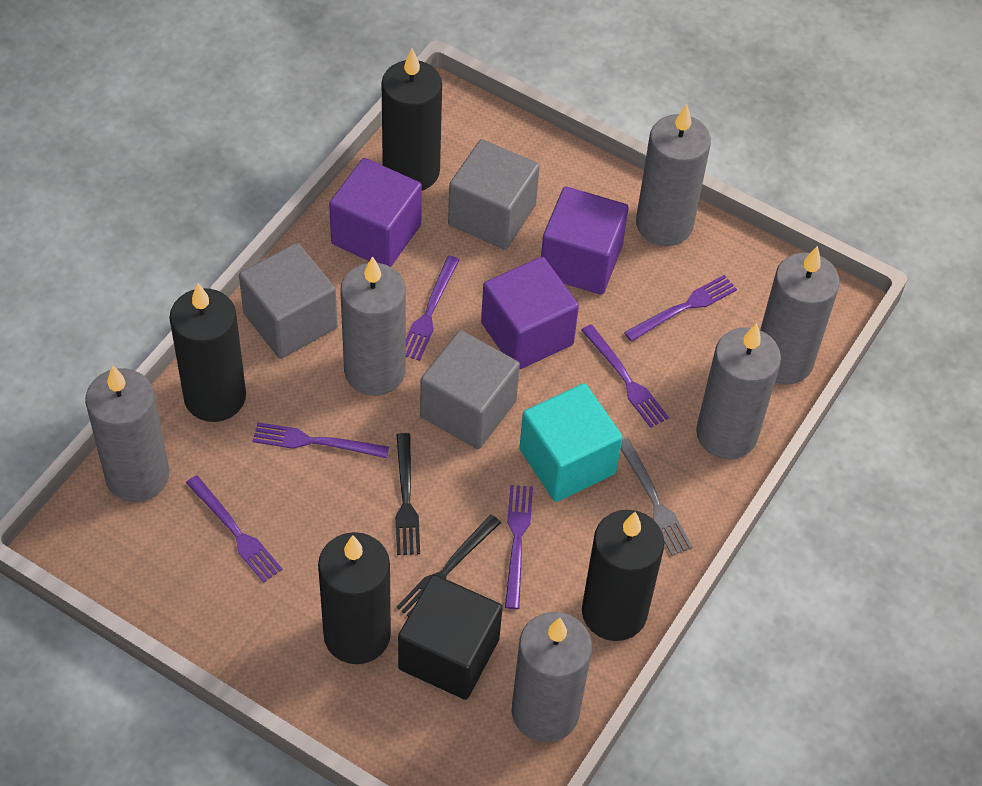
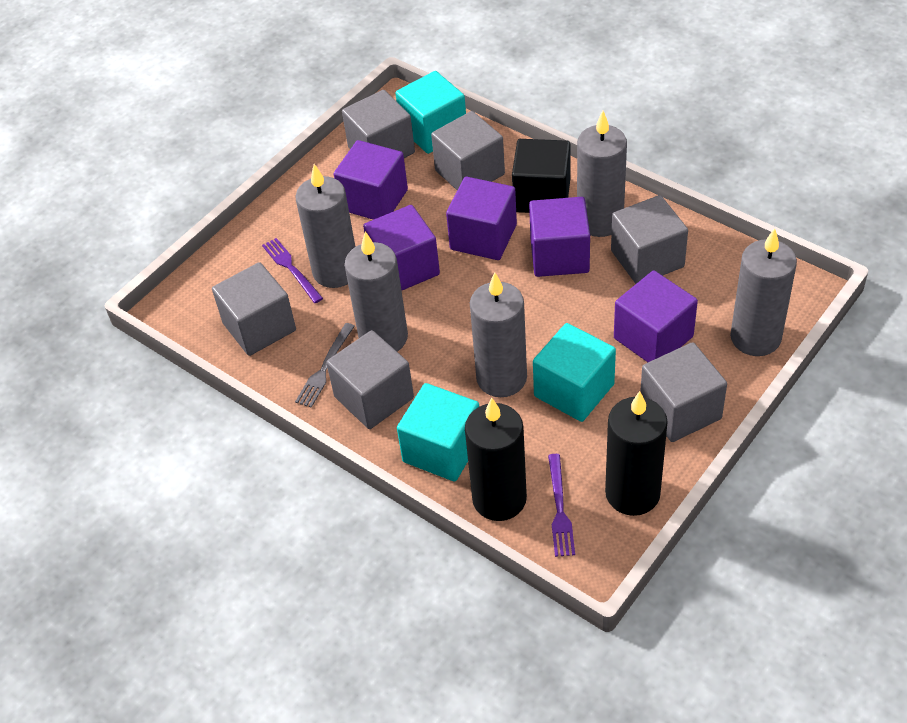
black candle: 4 -> 2
black fork: 2 -> 0
grey candle: 6 -> 5
grey cube: 3 -> 6
purple cube: 3 -> 5
purple fork: 6 -> 2
turquoise cube: 1 -> 3

